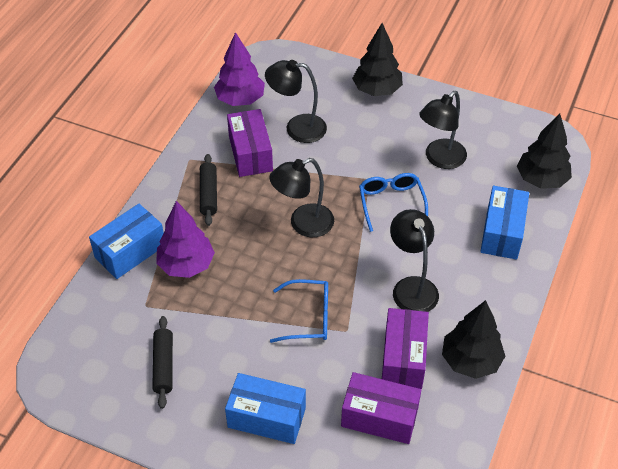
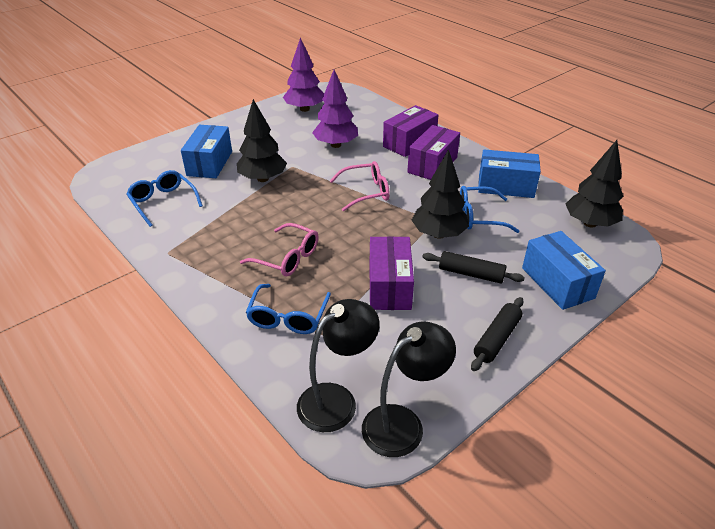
black lamp: 4 -> 2
blue glasses: 2 -> 3
pink glasses: 0 -> 2

